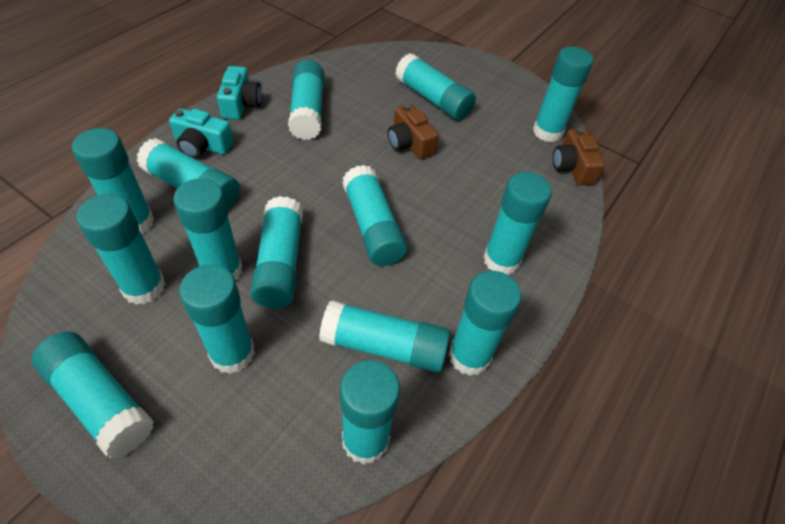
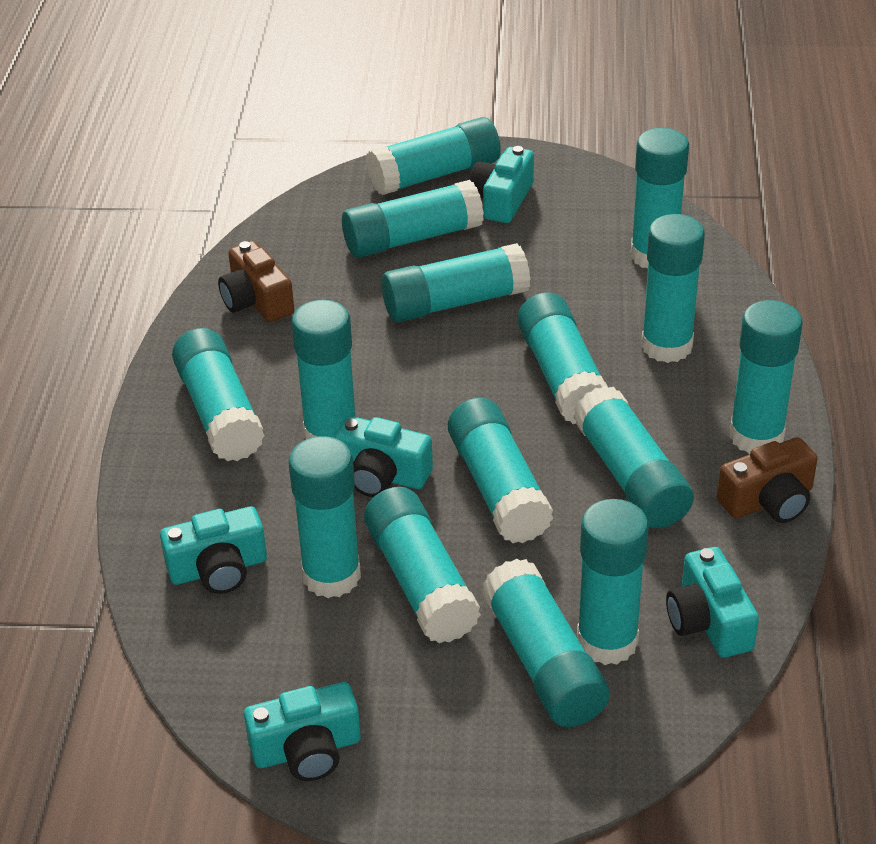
turquoise camera: 2 -> 5

